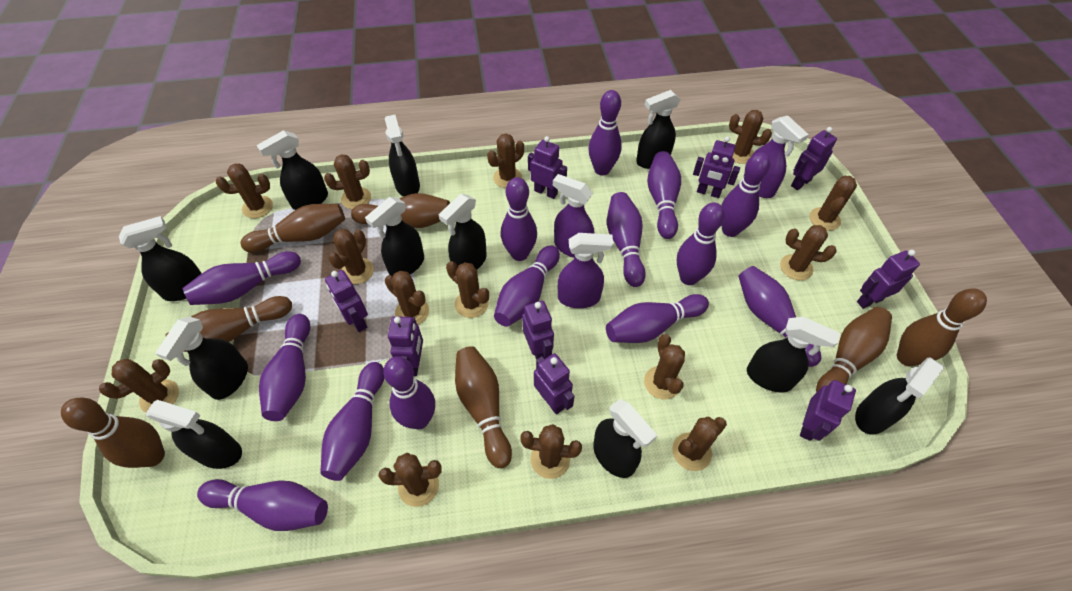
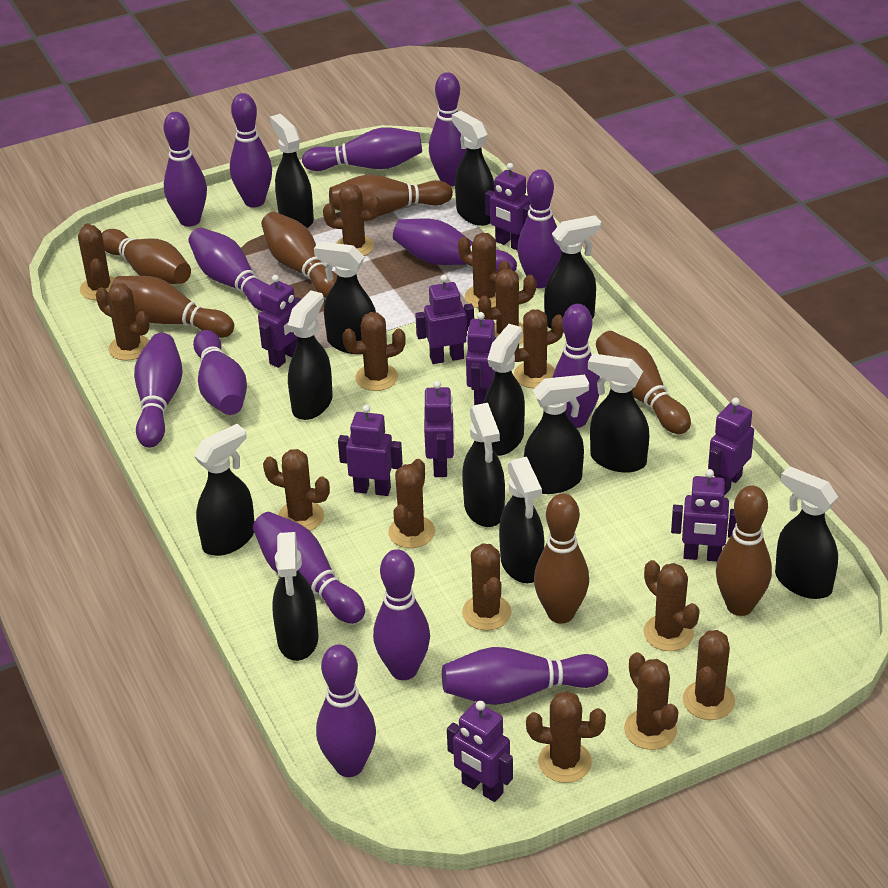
black spray bottle: 11 -> 13
purple spray bottle: 3 -> 0

